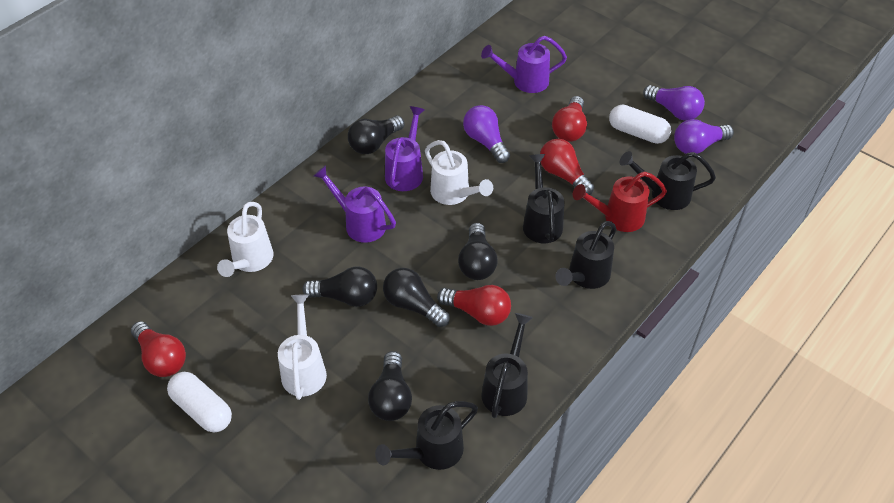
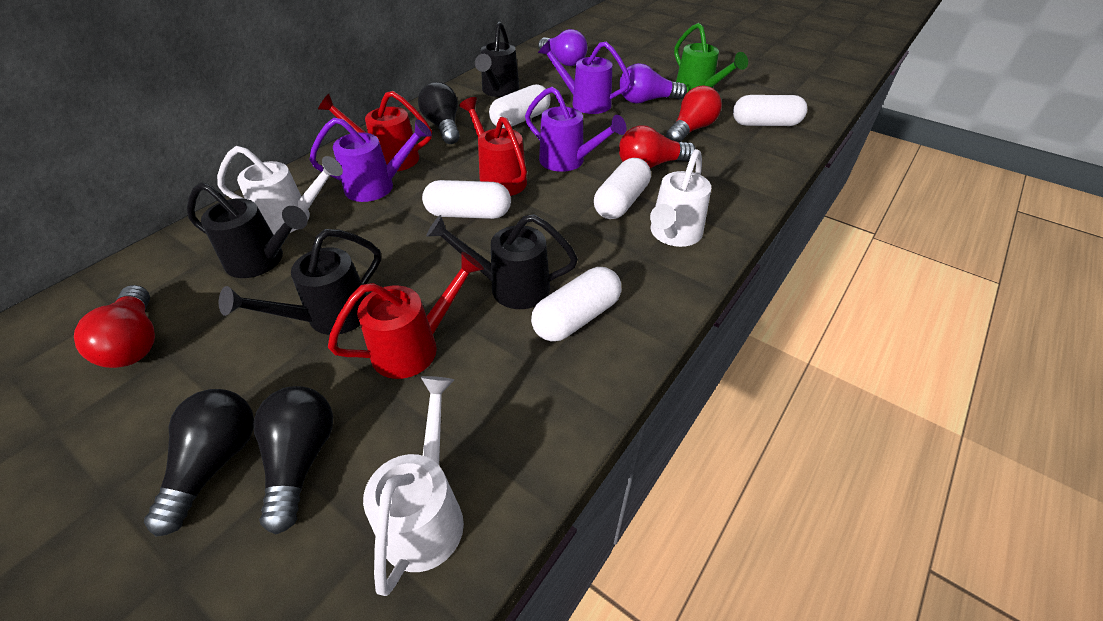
black light bulb: 5 -> 3
black watering can: 5 -> 4
green watering can: 0 -> 1
purple light bulb: 3 -> 2
red light bulb: 4 -> 3
red watering can: 1 -> 3
white capsule: 2 -> 5

